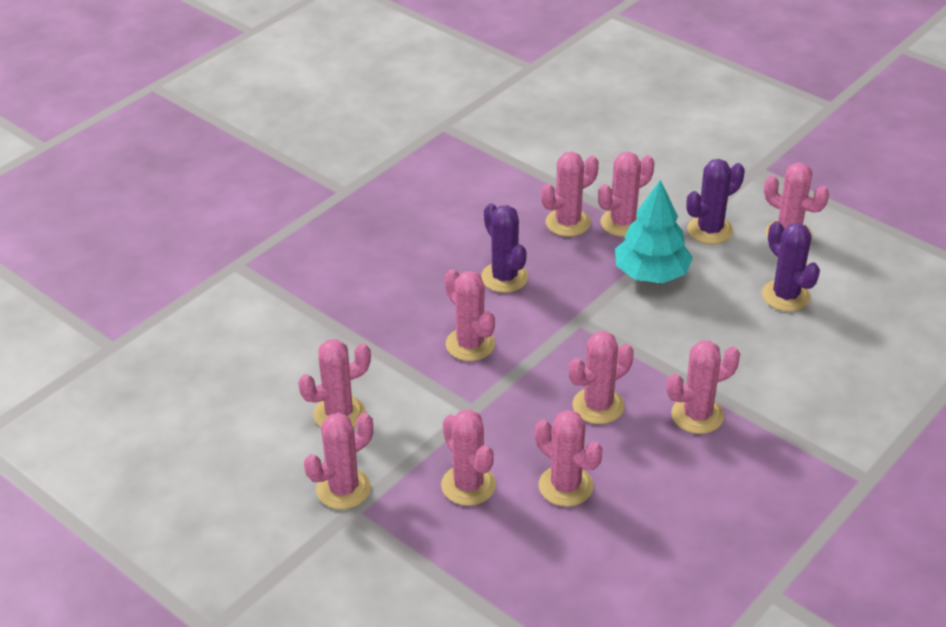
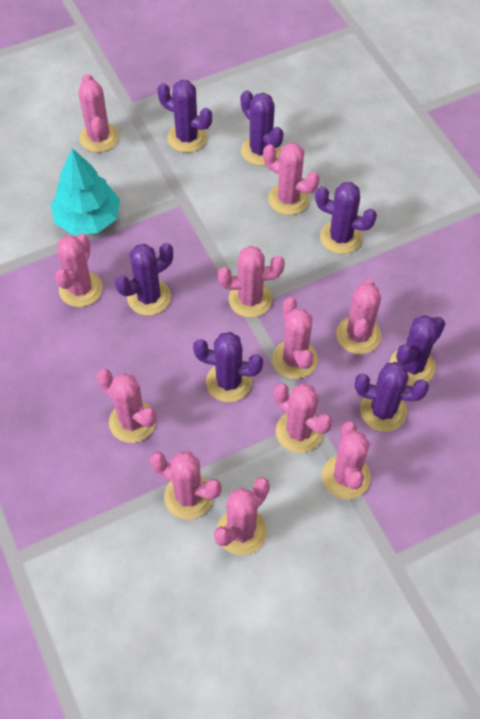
pink cactus: 10 -> 11
purple cactus: 3 -> 7

